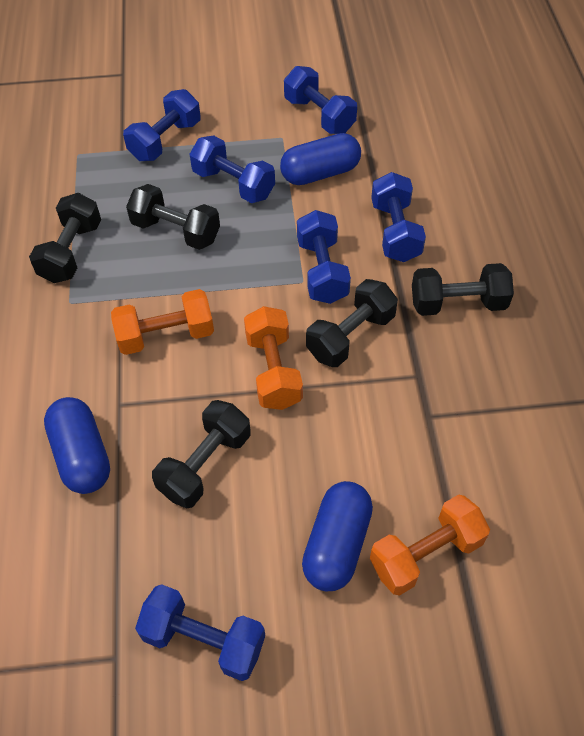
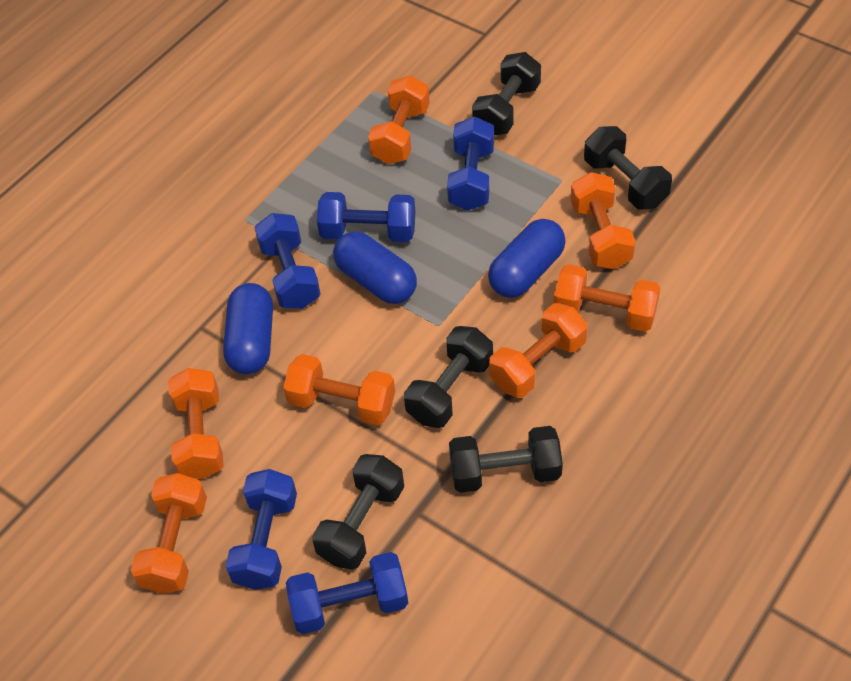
blue dumbbell: 6 -> 5
orange dumbbell: 3 -> 7

